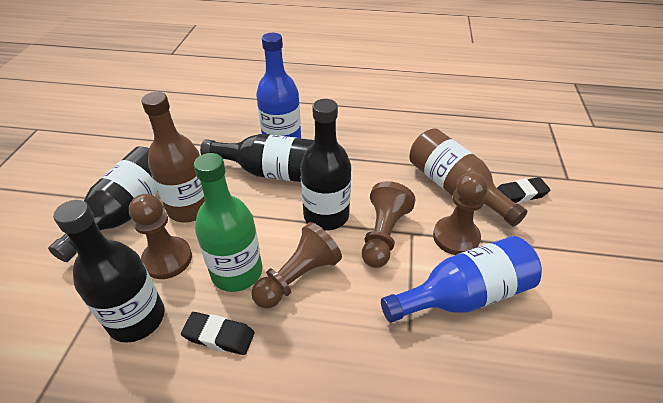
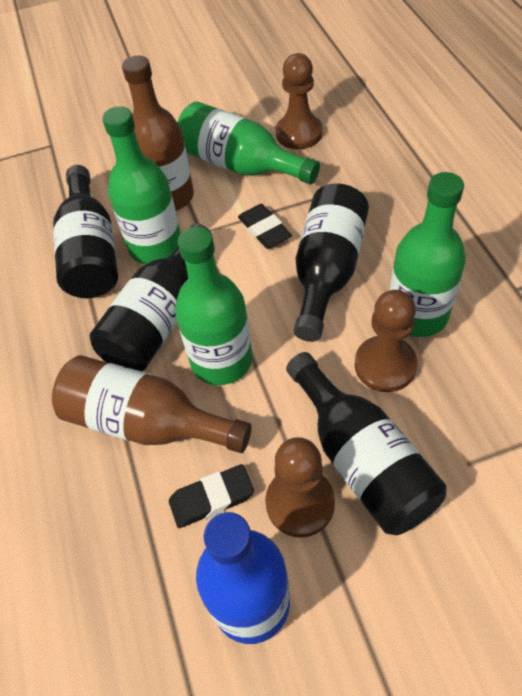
blue bottle: 2 -> 1
brown pawn: 4 -> 3
green bottle: 1 -> 4

